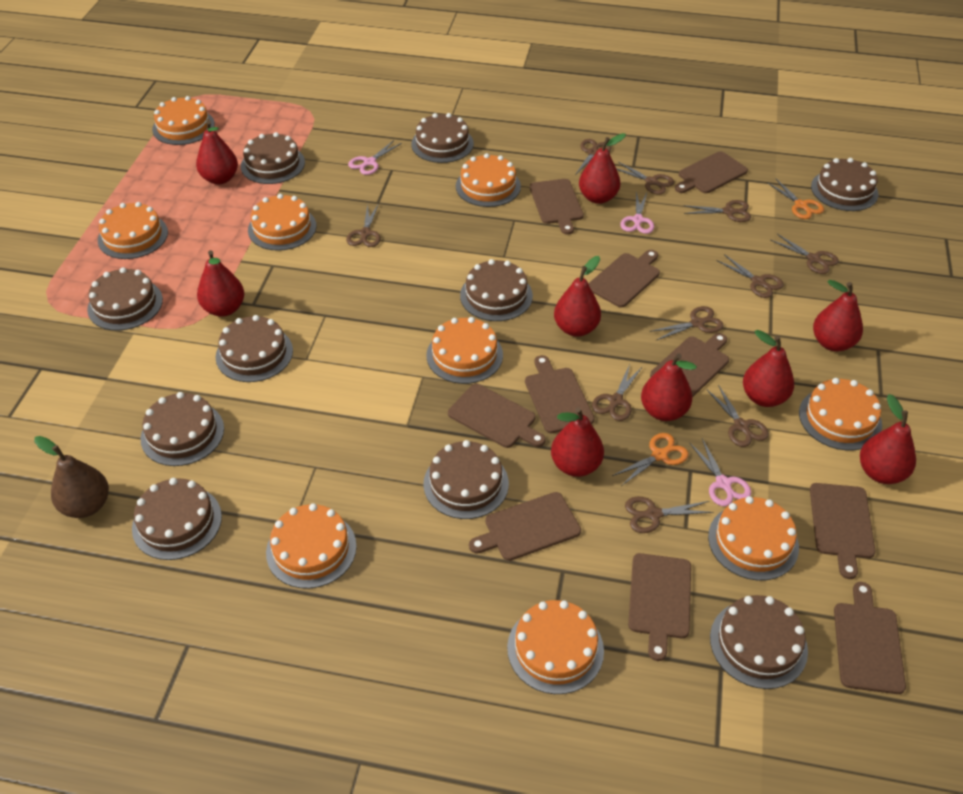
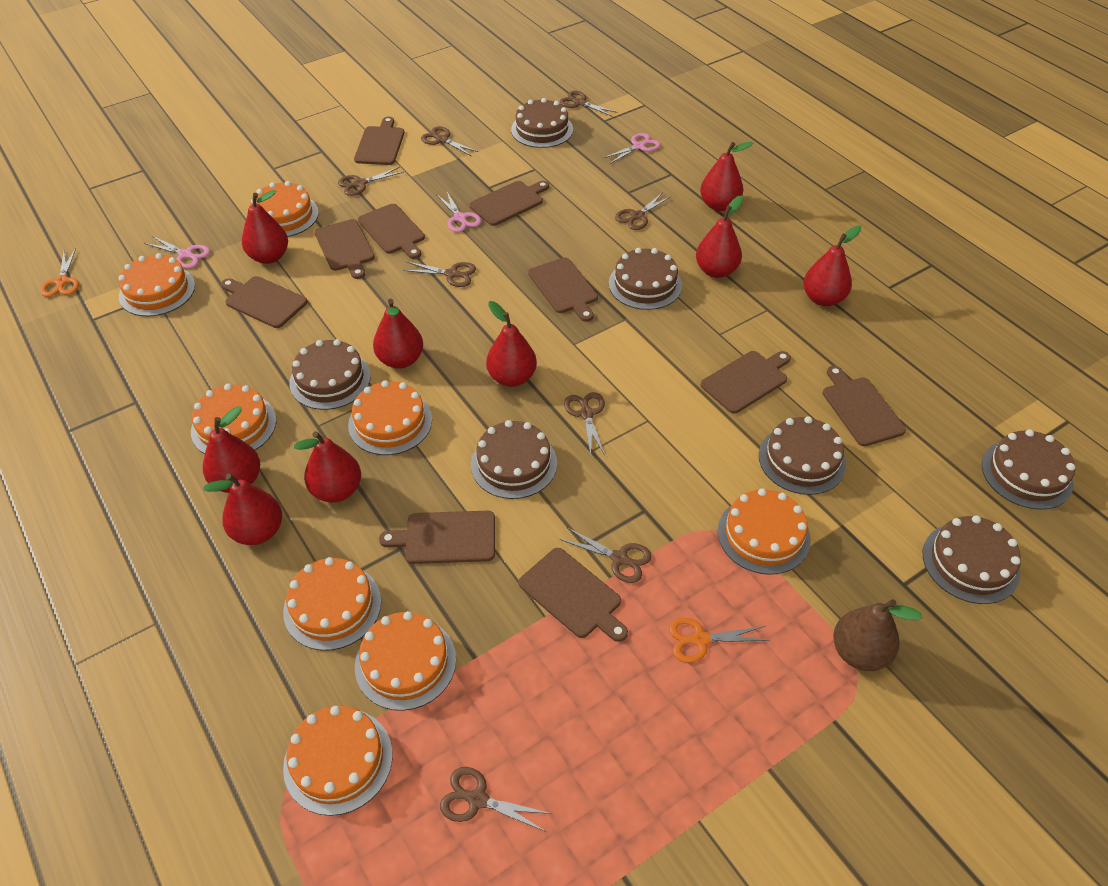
brown cake: 10 -> 7
brown scissors: 10 -> 8
orange cake: 9 -> 8

